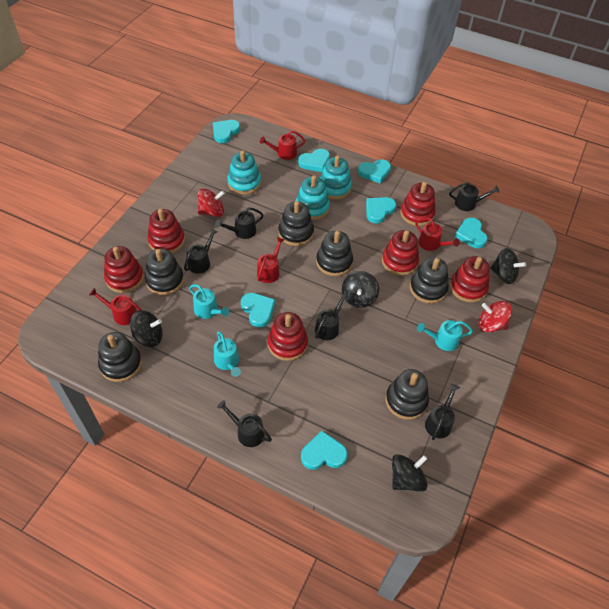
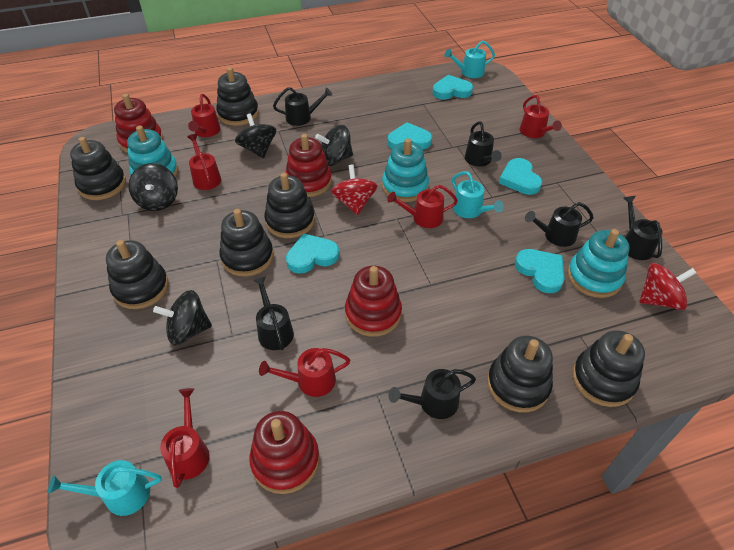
black stacking toy: 6 -> 7
red stacking toy: 6 -> 4
red watering can: 4 -> 6
turquoise heart: 7 -> 5

